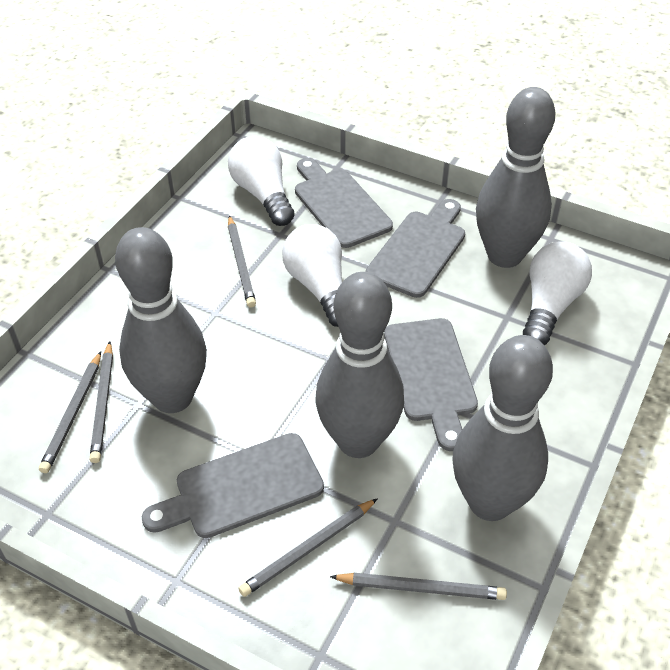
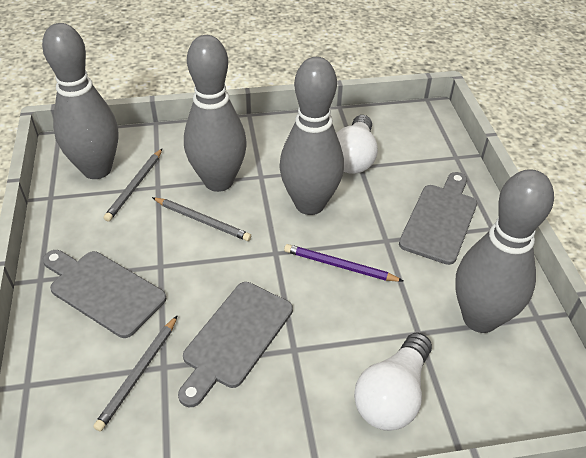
grey cutting board: 4 -> 3
grey pencil: 5 -> 3
purple pencil: 0 -> 1
white light bulb: 3 -> 2

